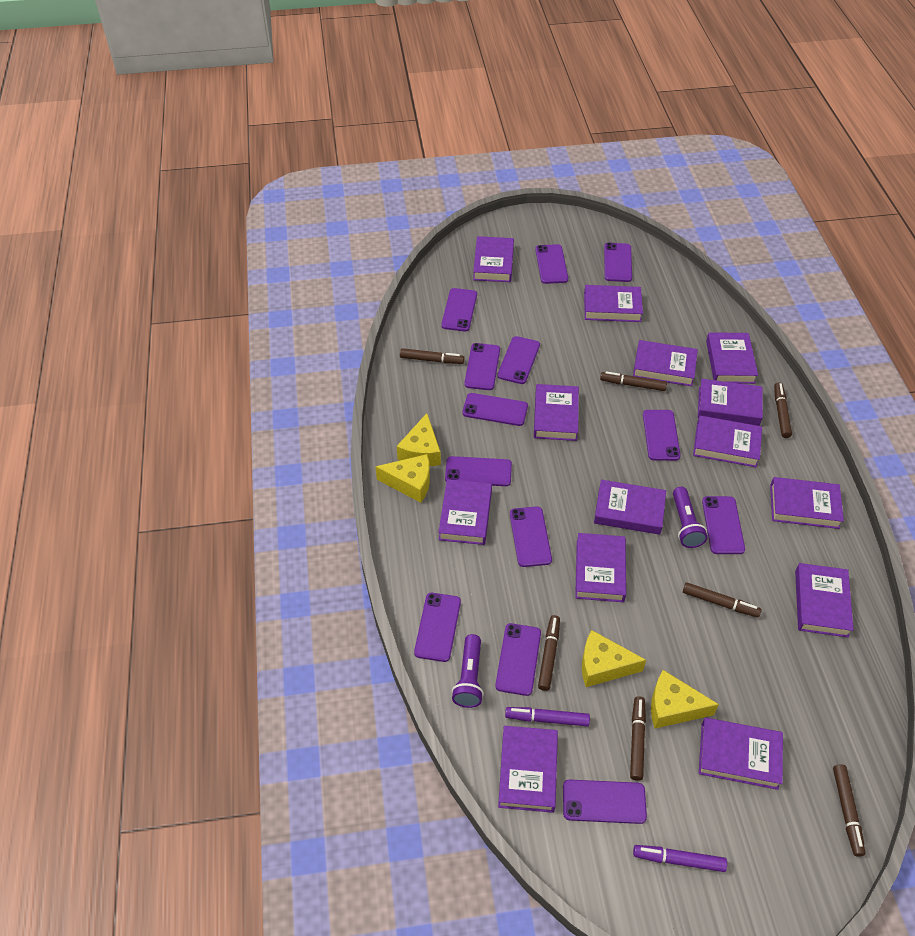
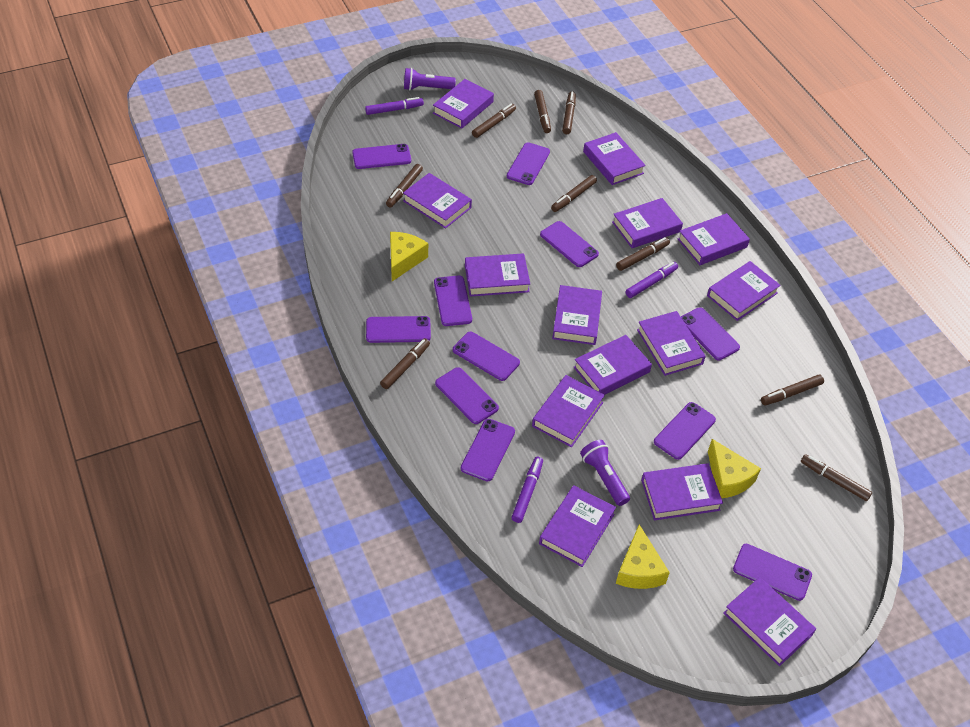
brown marker: 7 -> 9
purple marker: 2 -> 3
purple phone: 13 -> 11
yellow cheese: 4 -> 3

